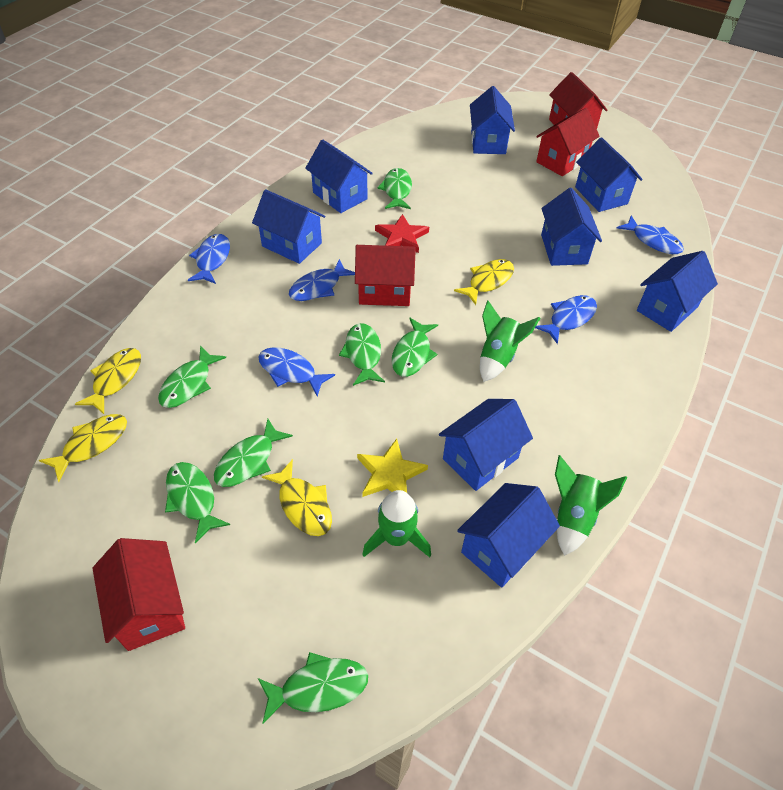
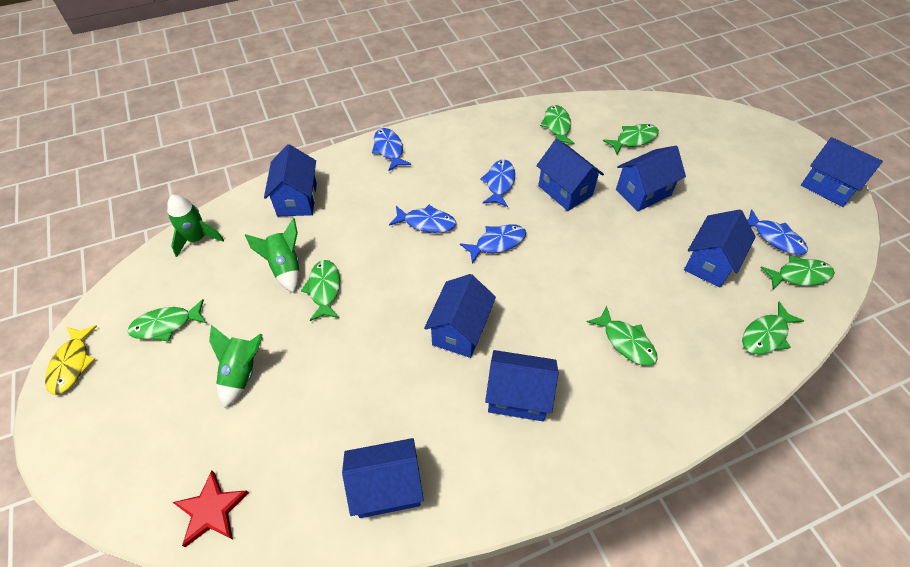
red house: 4 -> 0
yellow fish: 4 -> 1
yellow star: 1 -> 0

